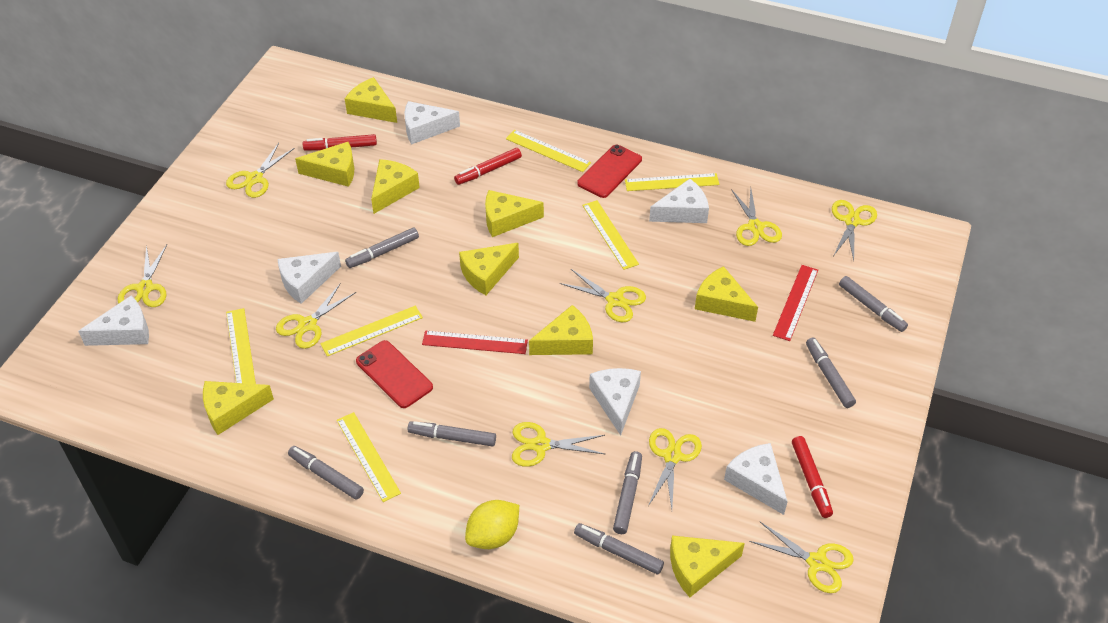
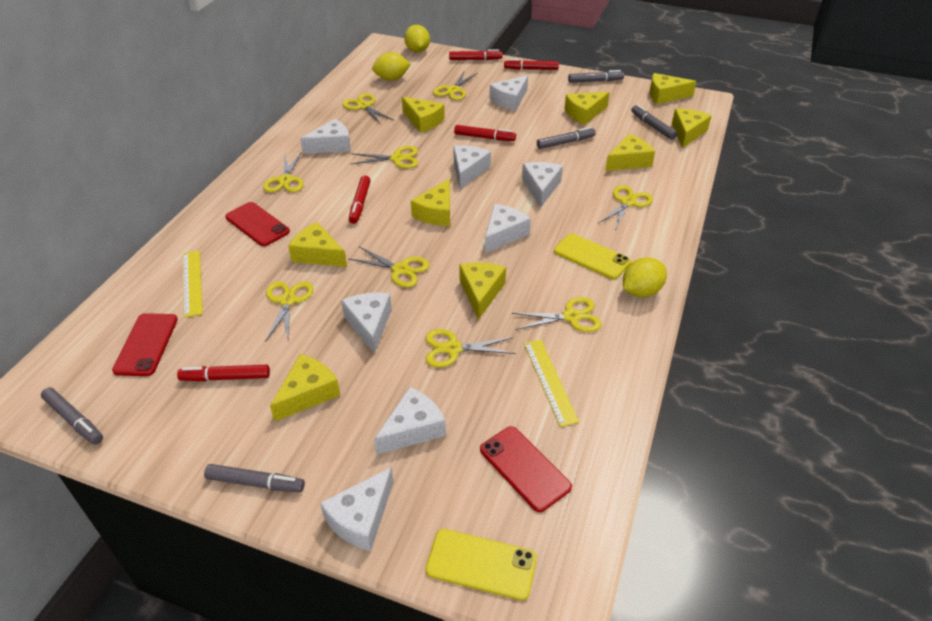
grey marker: 7 -> 5
red marker: 3 -> 5
red phone: 2 -> 3
red ruler: 2 -> 0
white cheese: 6 -> 8
yellow lemon: 1 -> 3
yellow phone: 0 -> 2
yellow ruler: 6 -> 2

